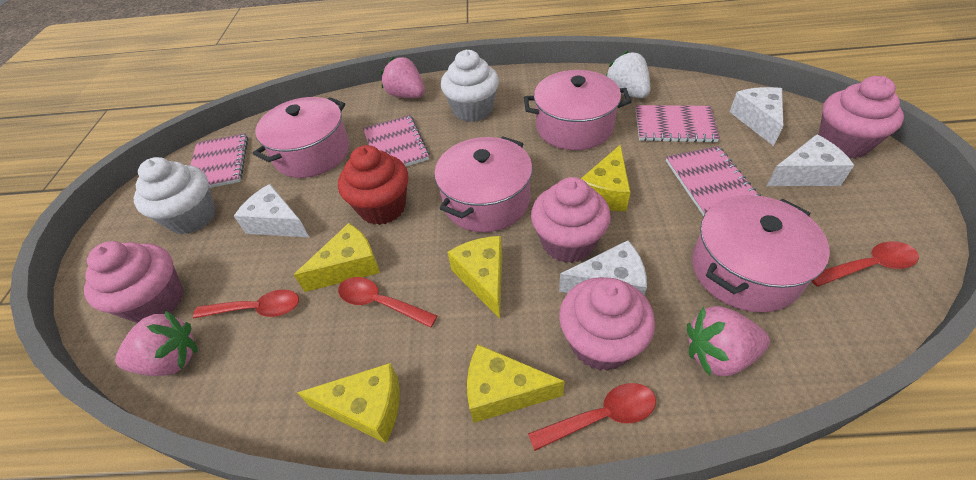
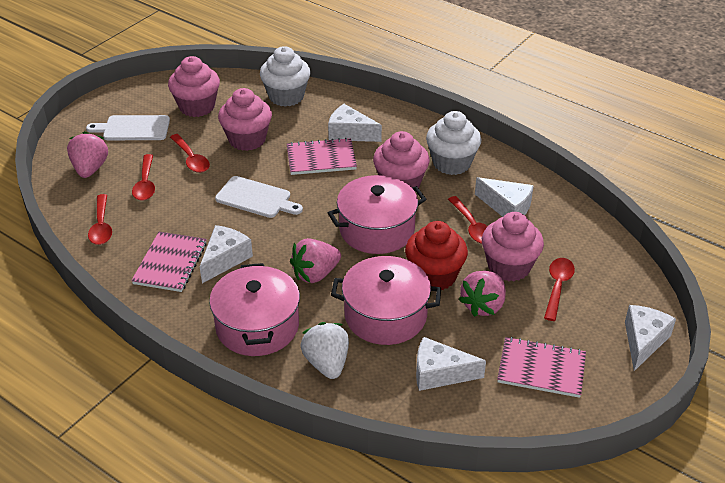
pink notebook: 4 -> 3
pink pot: 4 -> 3
red spoon: 4 -> 5
white cheese: 4 -> 5
white cutting board: 0 -> 2
yellow cheese: 5 -> 0

